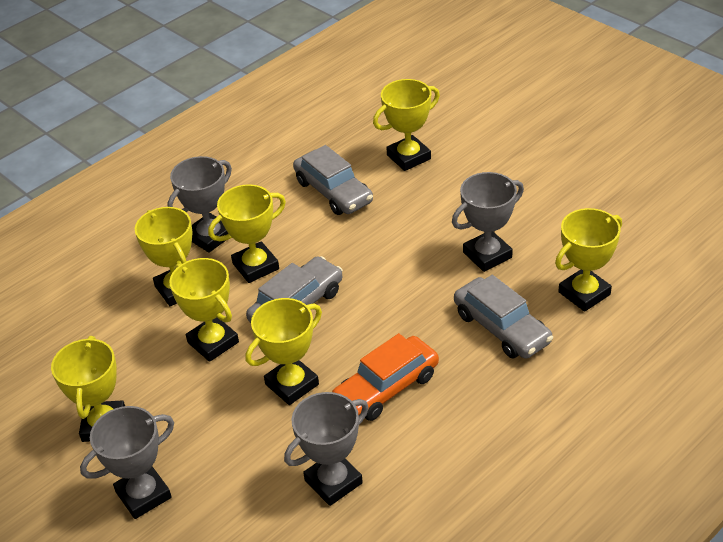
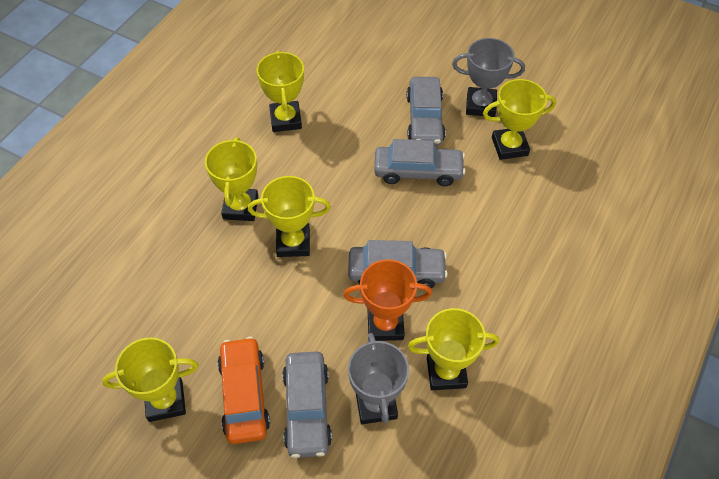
grey car: 3 -> 4
grey trophy: 4 -> 2
orange trophy: 0 -> 1
yellow trophy: 7 -> 6

